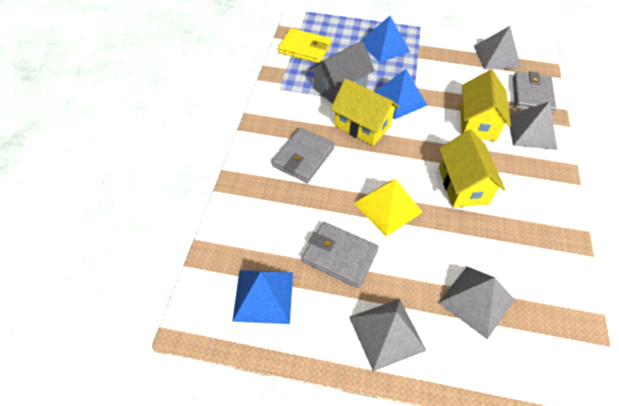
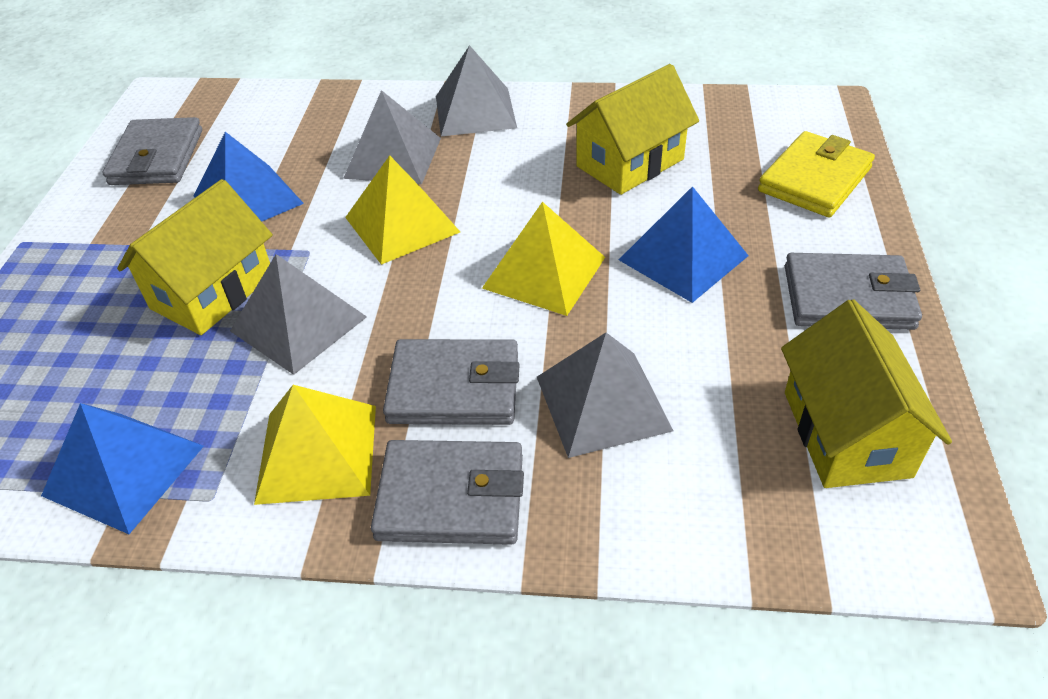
grey house: 1 -> 0
grey wallet: 3 -> 4
yellow pyramid: 1 -> 3

